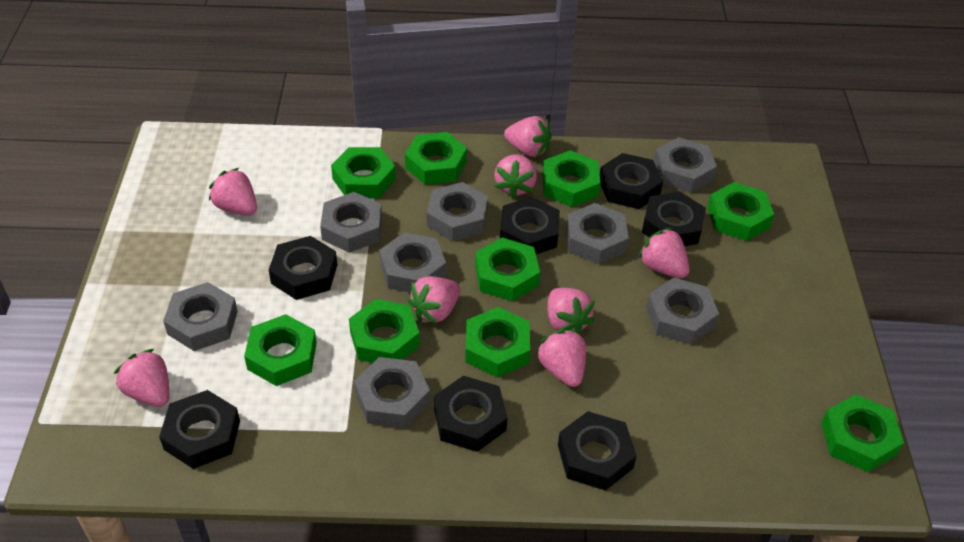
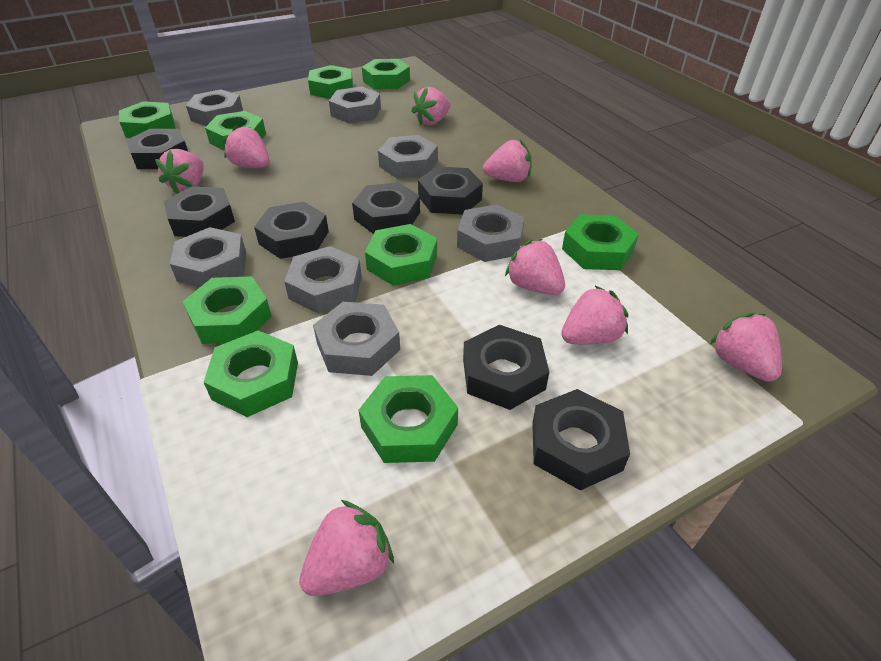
grey nut: 8 -> 7

